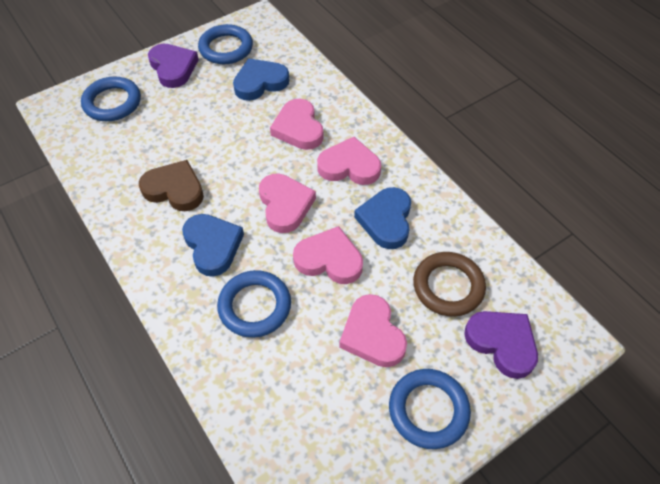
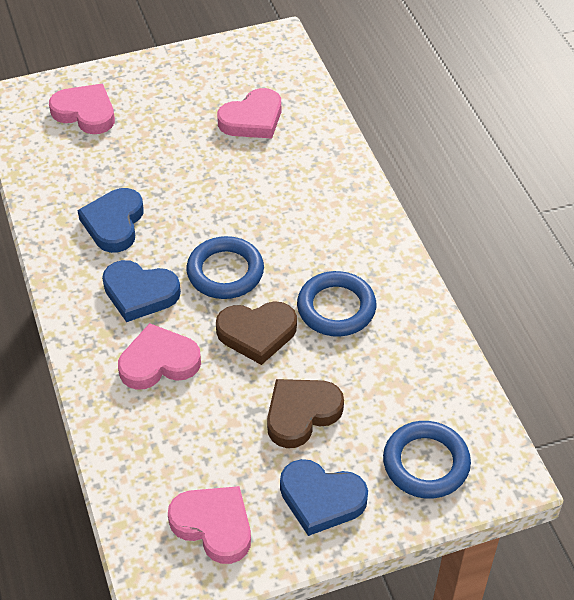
blue ring: 4 -> 3
brown heart: 1 -> 2
brown ring: 1 -> 0
pink heart: 5 -> 4
purple heart: 2 -> 0

